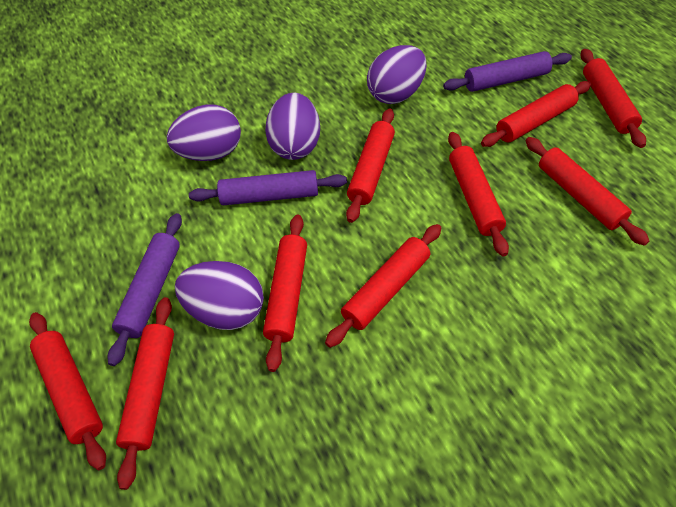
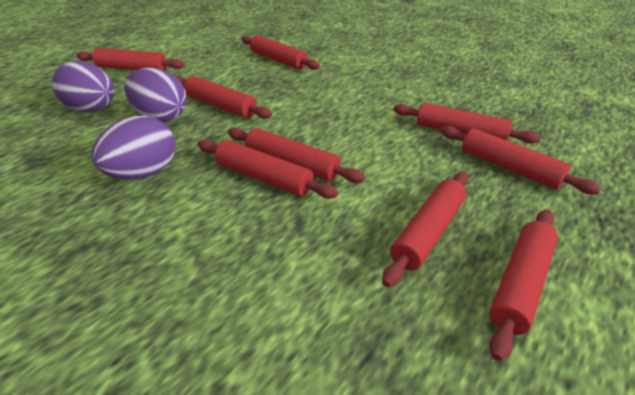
purple egg: 4 -> 3
purple rolling pin: 3 -> 0

